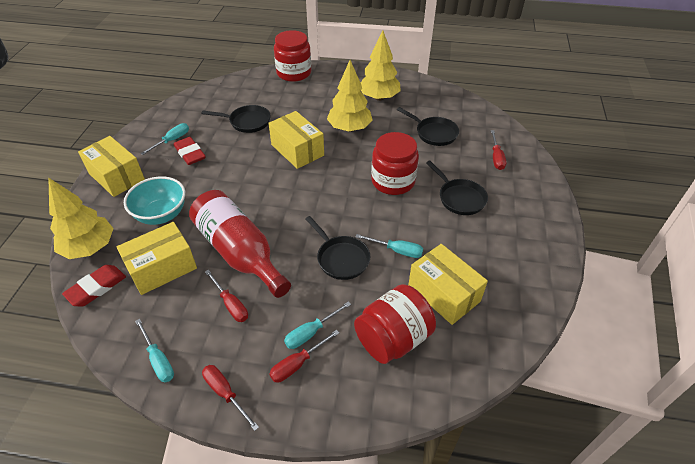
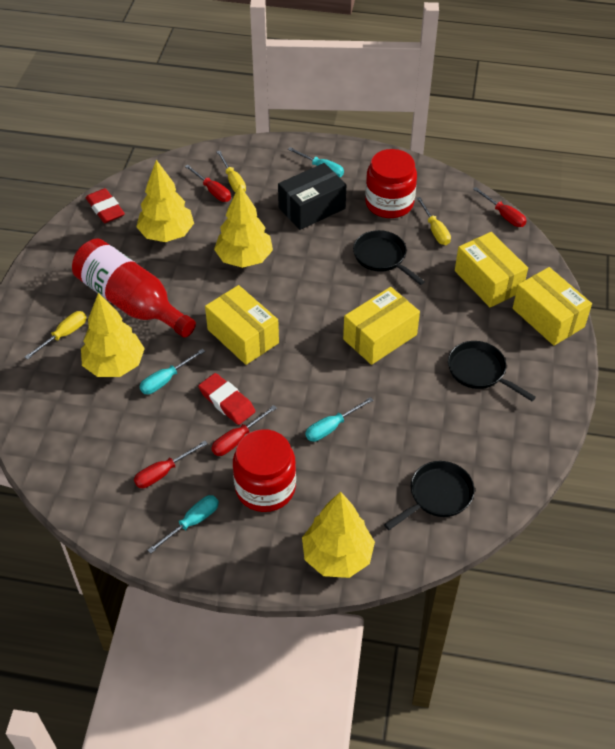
black box: 0 -> 1
black pan: 4 -> 3
red jar: 3 -> 2
turquoise bowl: 1 -> 0
yellow screwdriver: 0 -> 3
yellow tree: 3 -> 4

